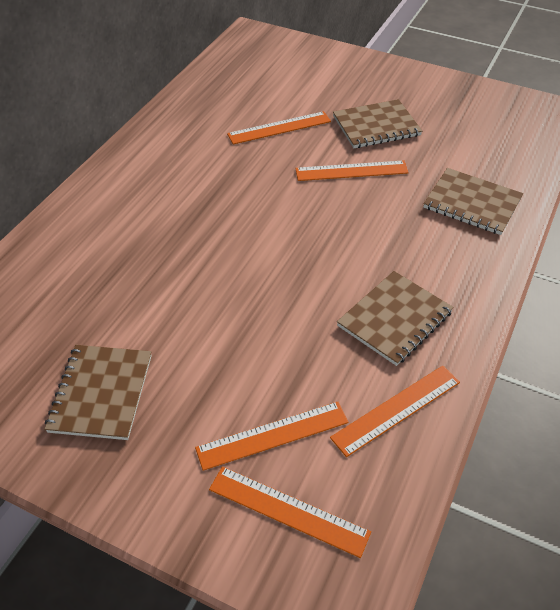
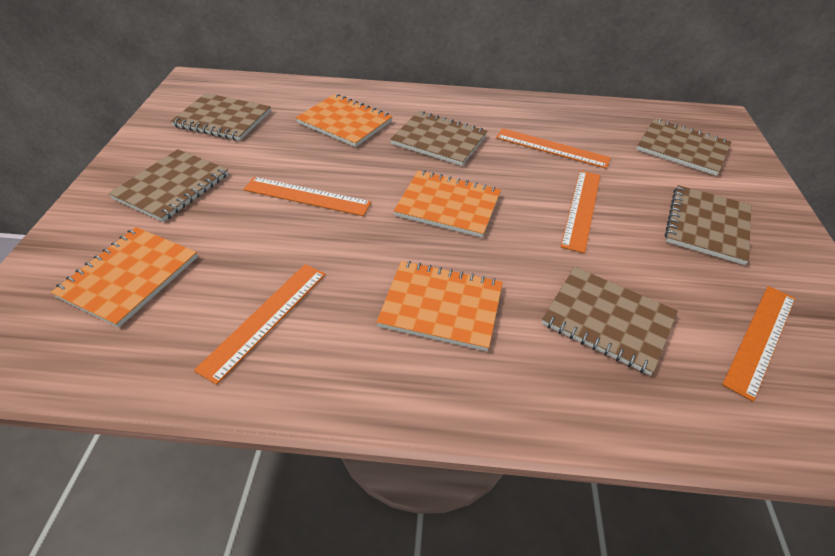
brown notebook: 4 -> 6
orange notebook: 0 -> 4

